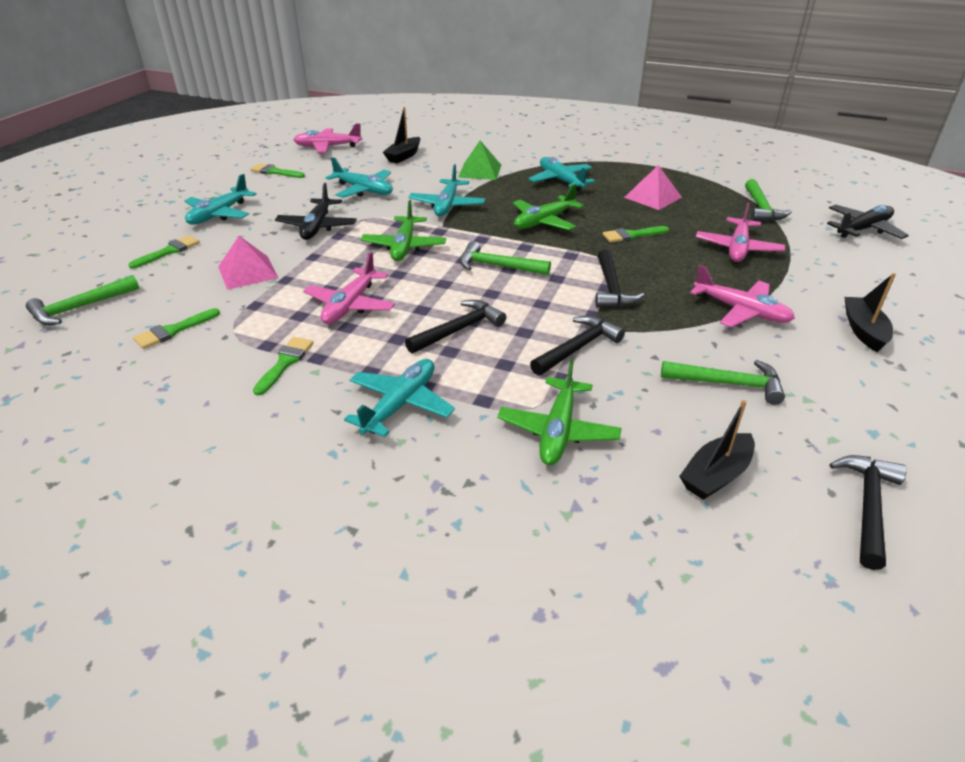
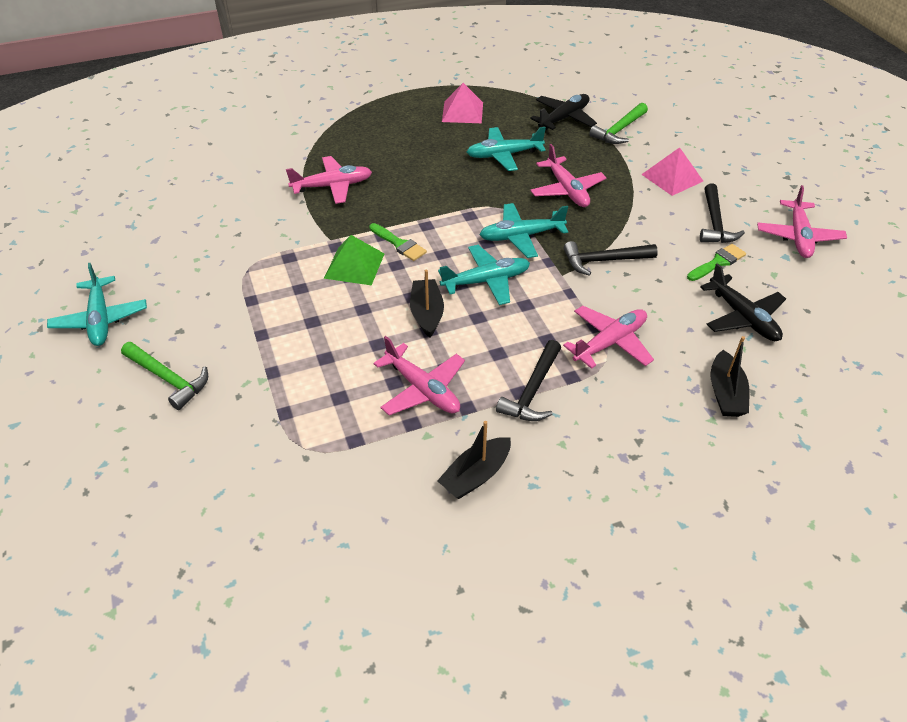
black hammer: 4 -> 3
green brush: 5 -> 2
green hammer: 4 -> 2
green plane: 3 -> 0
pink plane: 4 -> 5
turquoise plane: 5 -> 4

